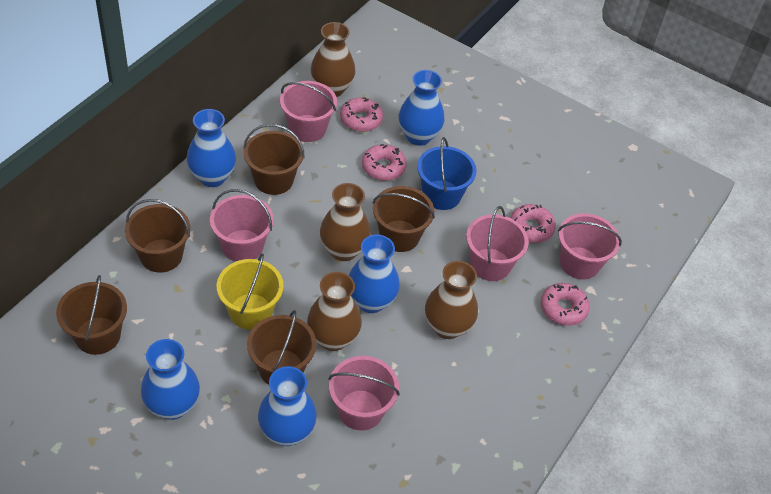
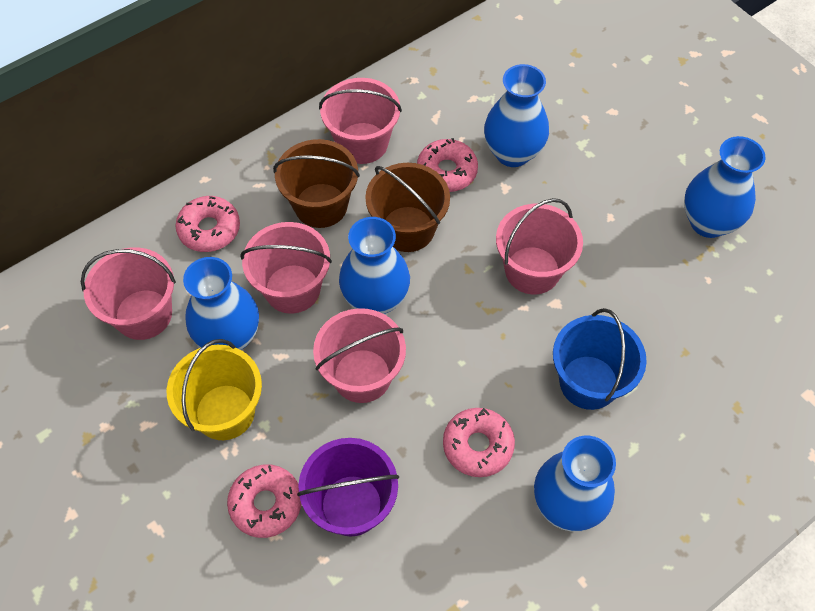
brown bucket: 5 -> 2
brown vase: 4 -> 0
purple bucket: 0 -> 1

